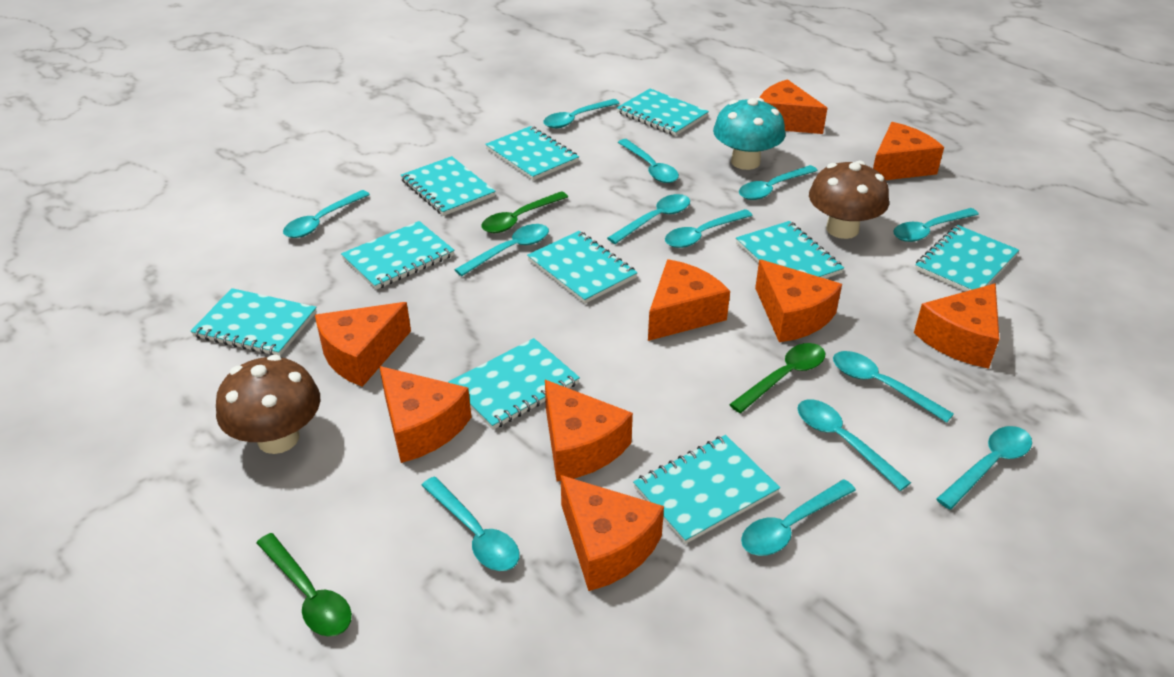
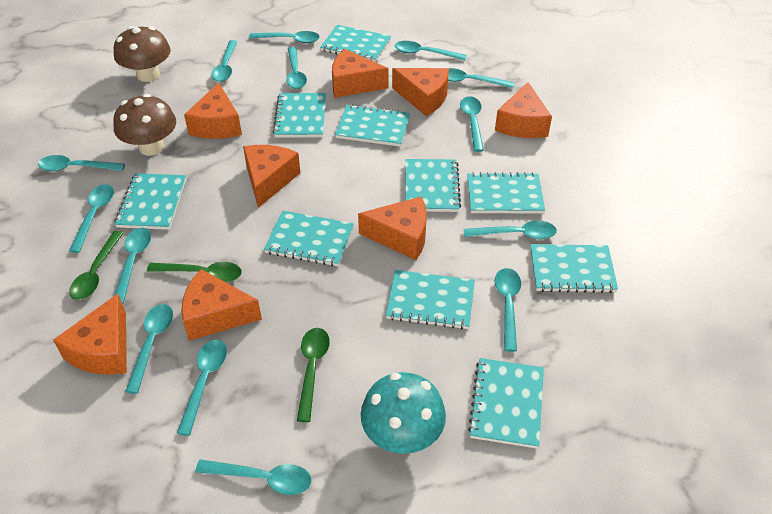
orange cheese: 9 -> 8
turquoise spoon: 13 -> 14

